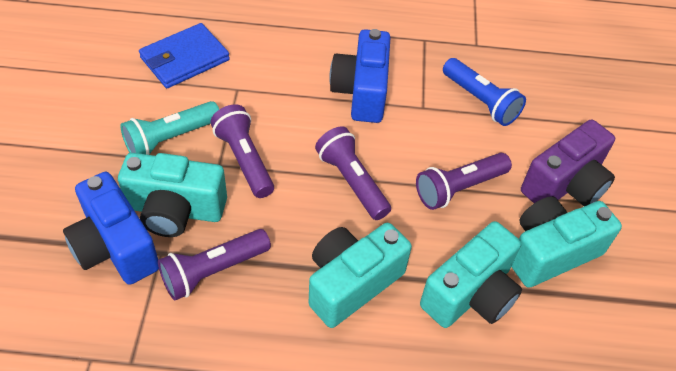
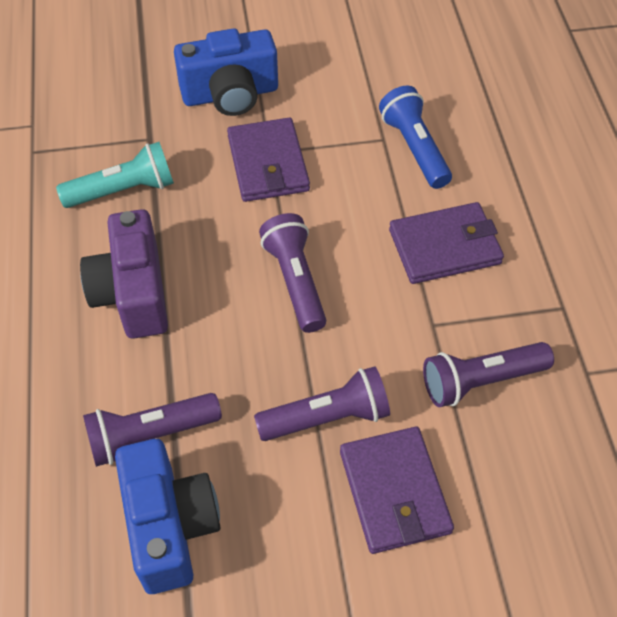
blue wallet: 1 -> 0
purple wallet: 0 -> 3
turquoise camera: 4 -> 0

